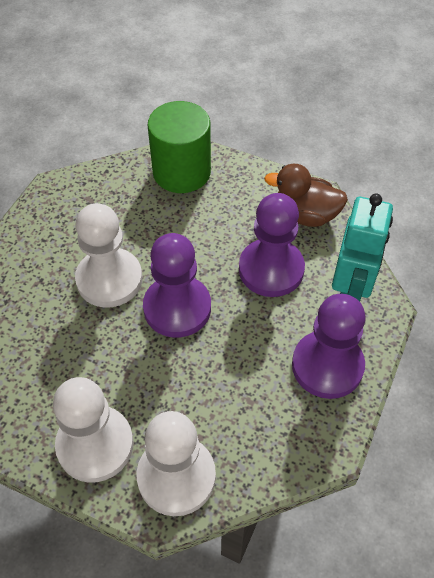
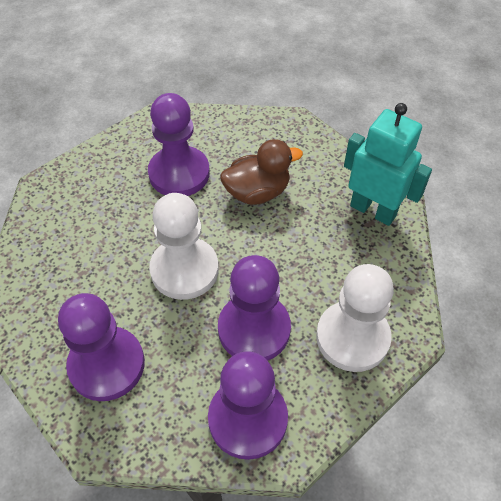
green cylinder: 1 -> 0
purple pawn: 3 -> 4
white pawn: 3 -> 2

